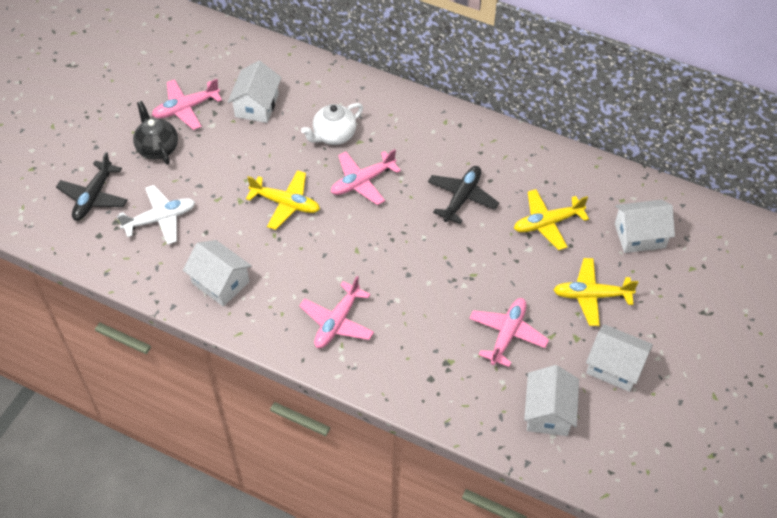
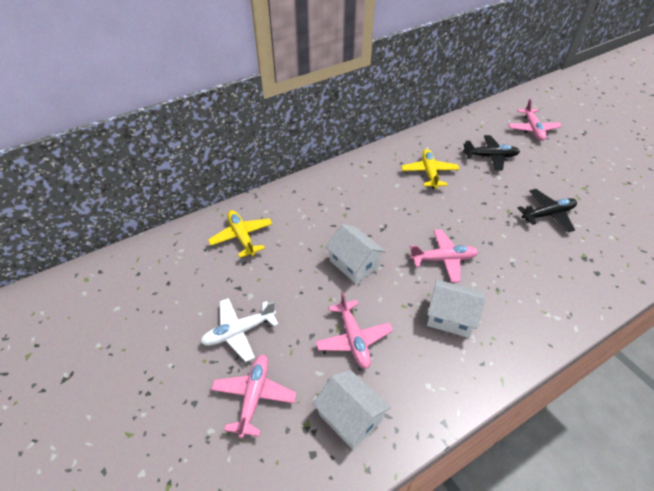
black teapot: 1 -> 0
white house: 5 -> 3
white teapot: 1 -> 0
yellow plane: 3 -> 2

